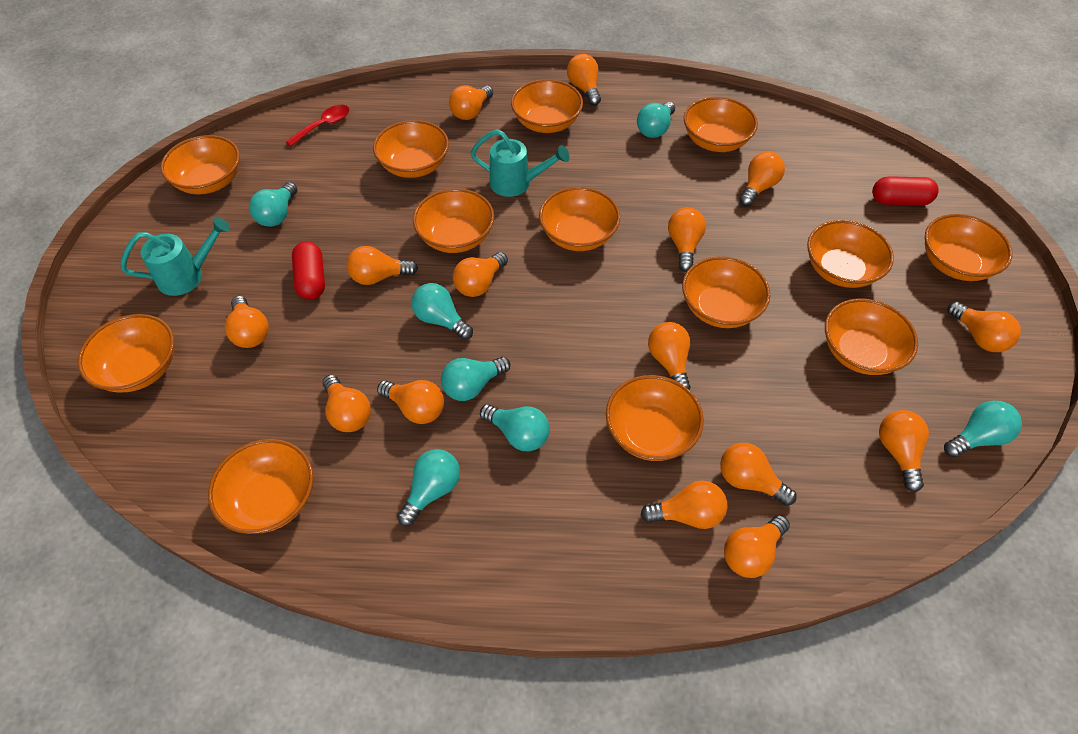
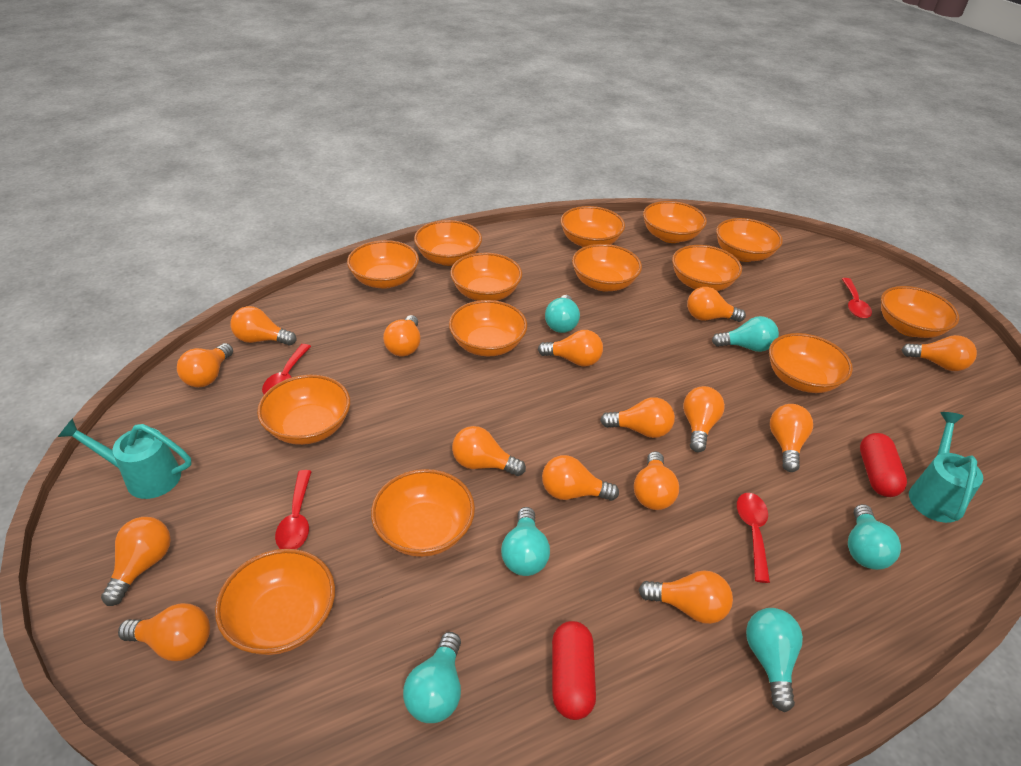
orange bowl: 13 -> 14
red spoon: 1 -> 4
turquoise light bulb: 7 -> 6

